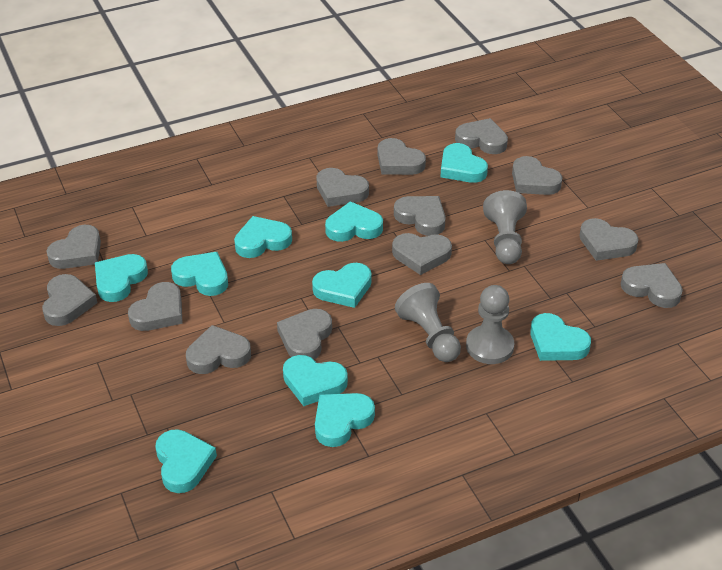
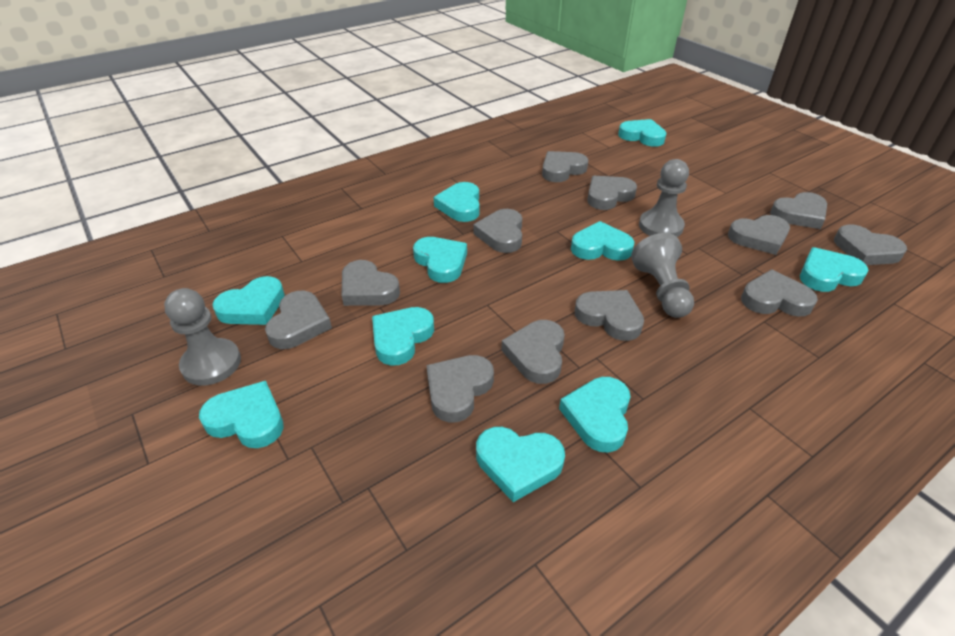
grey heart: 13 -> 12

